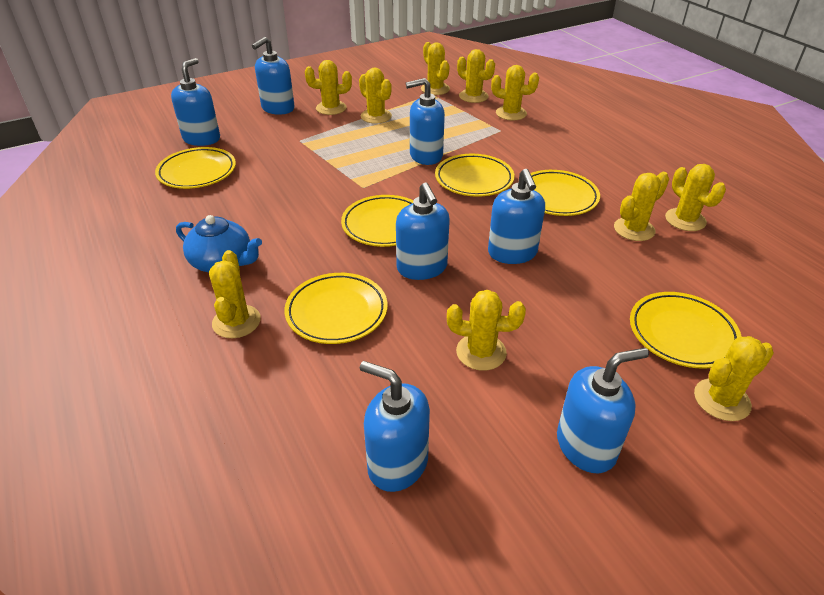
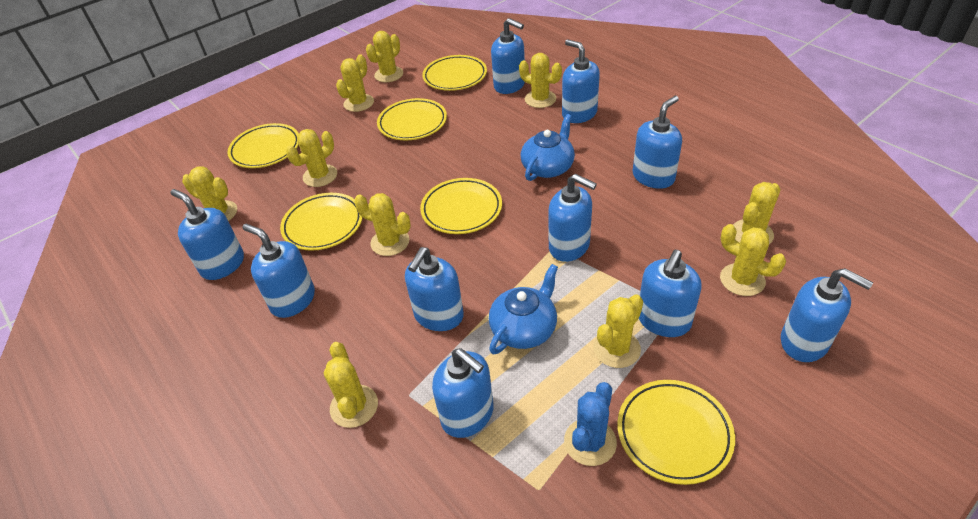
blue cactus: 0 -> 1
blue soap dispenser: 7 -> 10
blue teapot: 1 -> 2

